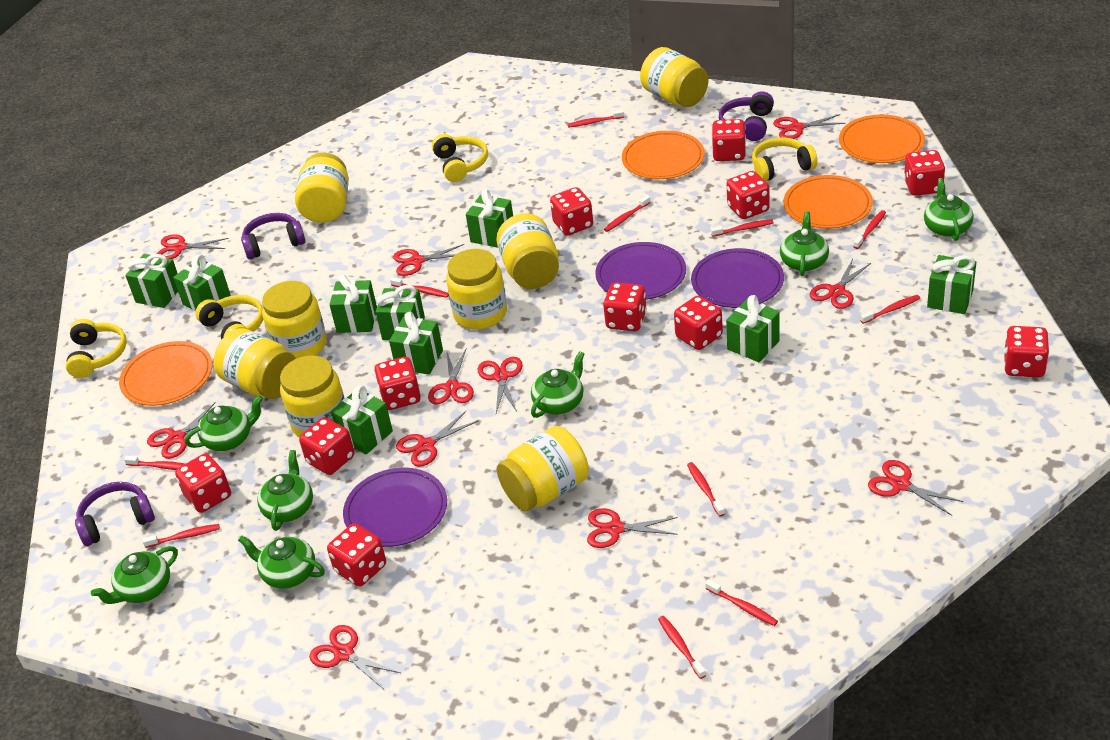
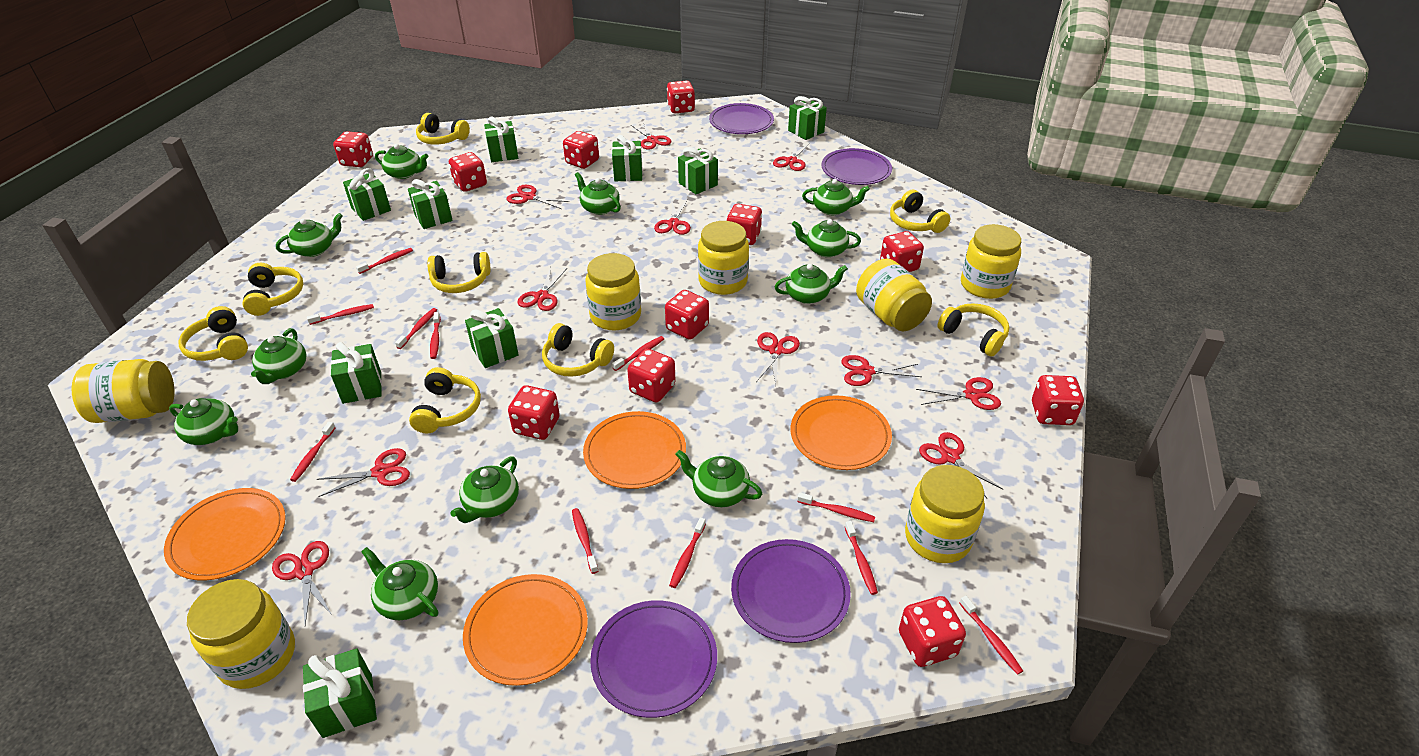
green teapot: 7 -> 11
purple headphones: 3 -> 0
purple plate: 3 -> 4
yellow headphones: 4 -> 8
yellow jar: 8 -> 7

